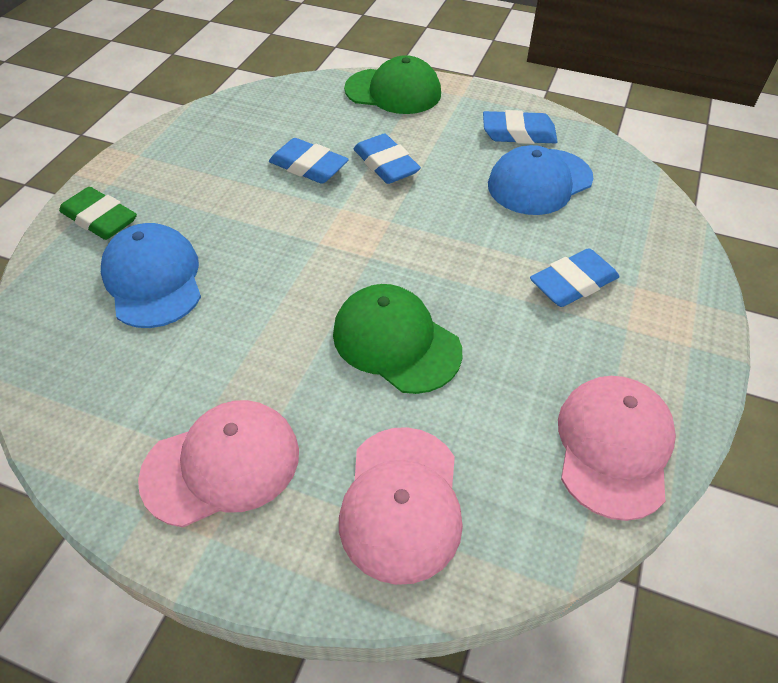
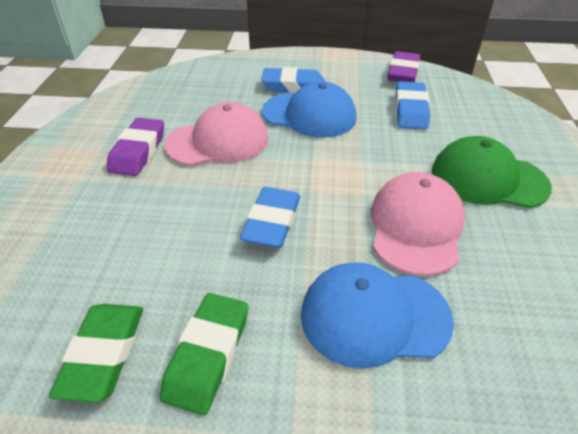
blue eraser: 4 -> 3
green cap: 2 -> 1
green eraser: 1 -> 2
pink cap: 3 -> 2
purple eraser: 0 -> 2

